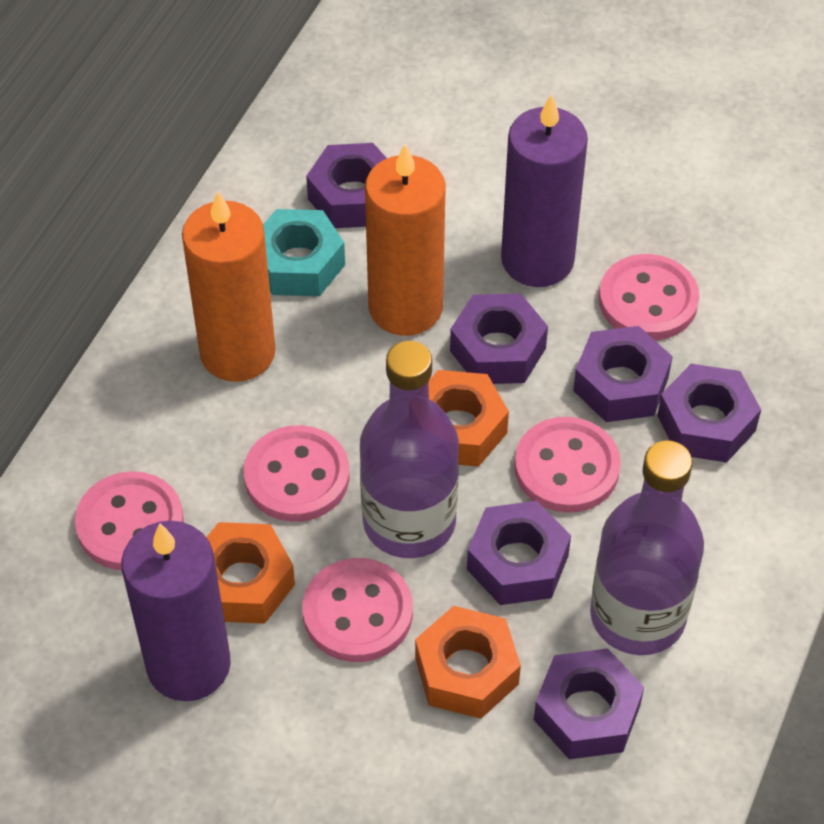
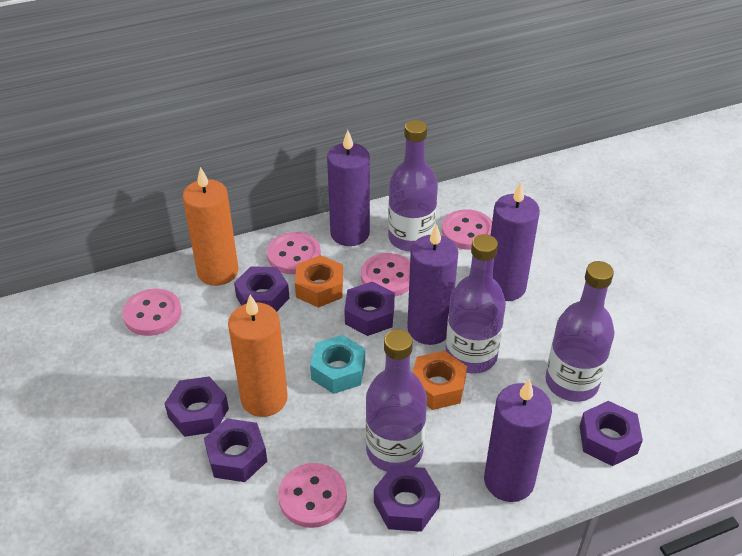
orange nut: 3 -> 2
purple bottle: 2 -> 4
purple candle: 2 -> 4

